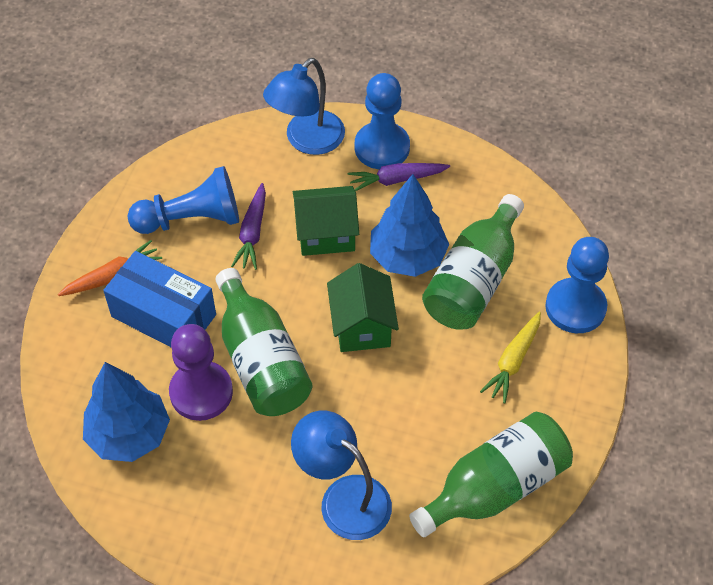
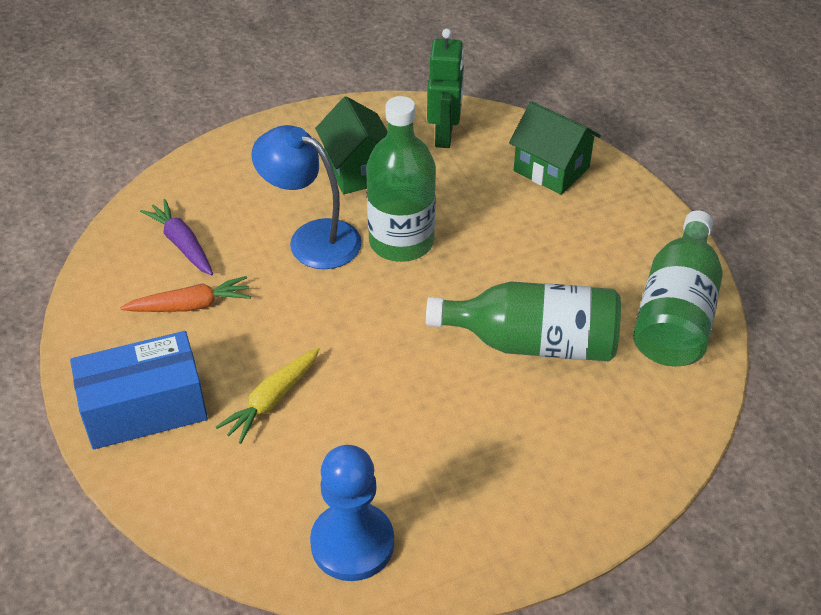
blue lamp: 2 -> 1
blue pawn: 3 -> 1
blue tree: 2 -> 0
green robot: 0 -> 1
purple carrot: 2 -> 1
purple pawn: 1 -> 0

